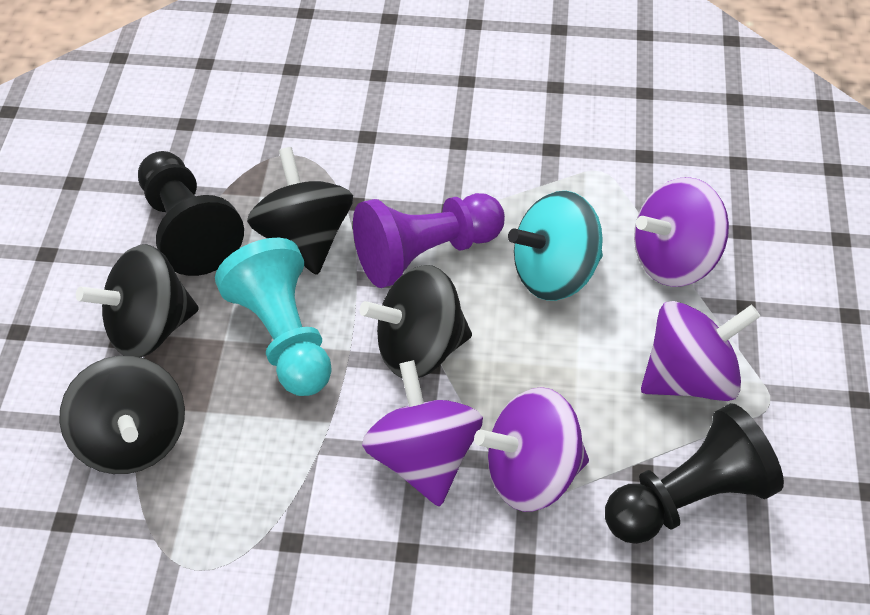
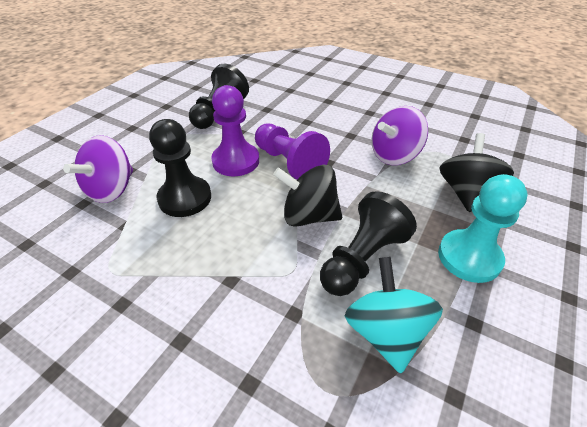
black pawn: 2 -> 3
black spinning top: 4 -> 2
purple pawn: 1 -> 2
purple spinning top: 4 -> 2

